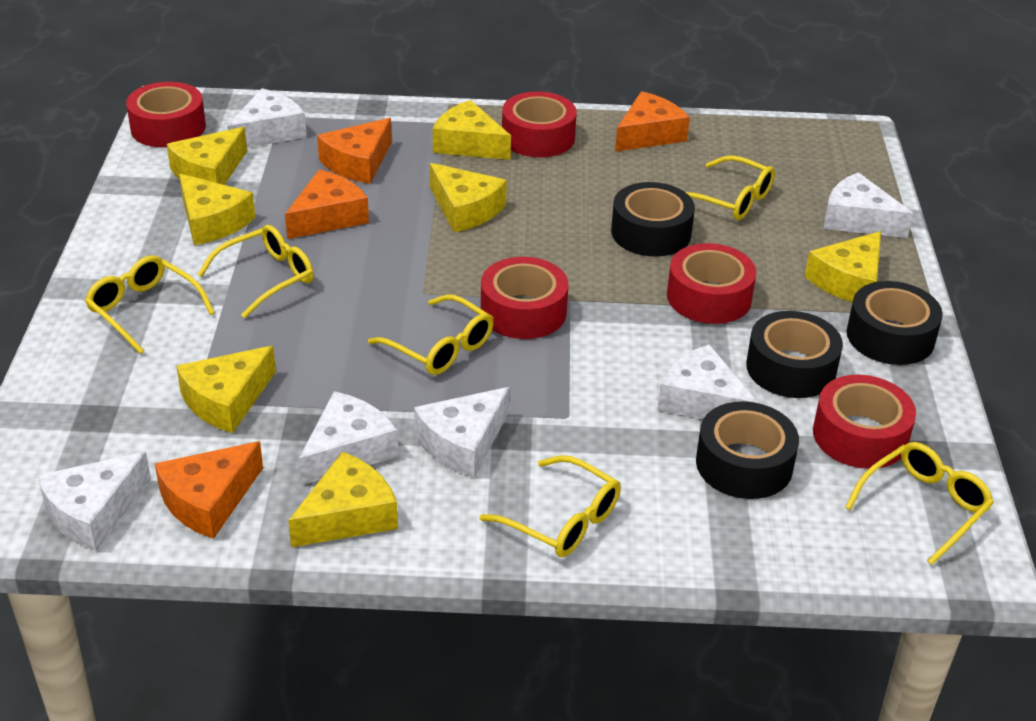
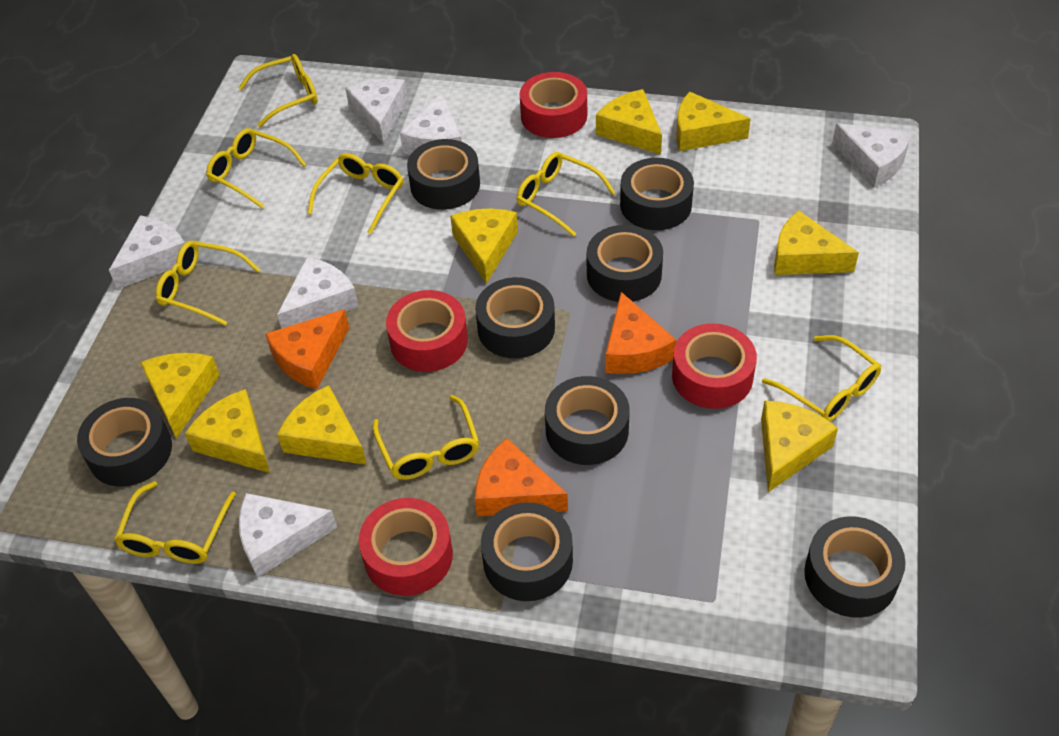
black tape: 4 -> 8
orange cheese: 4 -> 3
red tape: 5 -> 4
yellow cheese: 7 -> 8
yellow glasses: 6 -> 8

